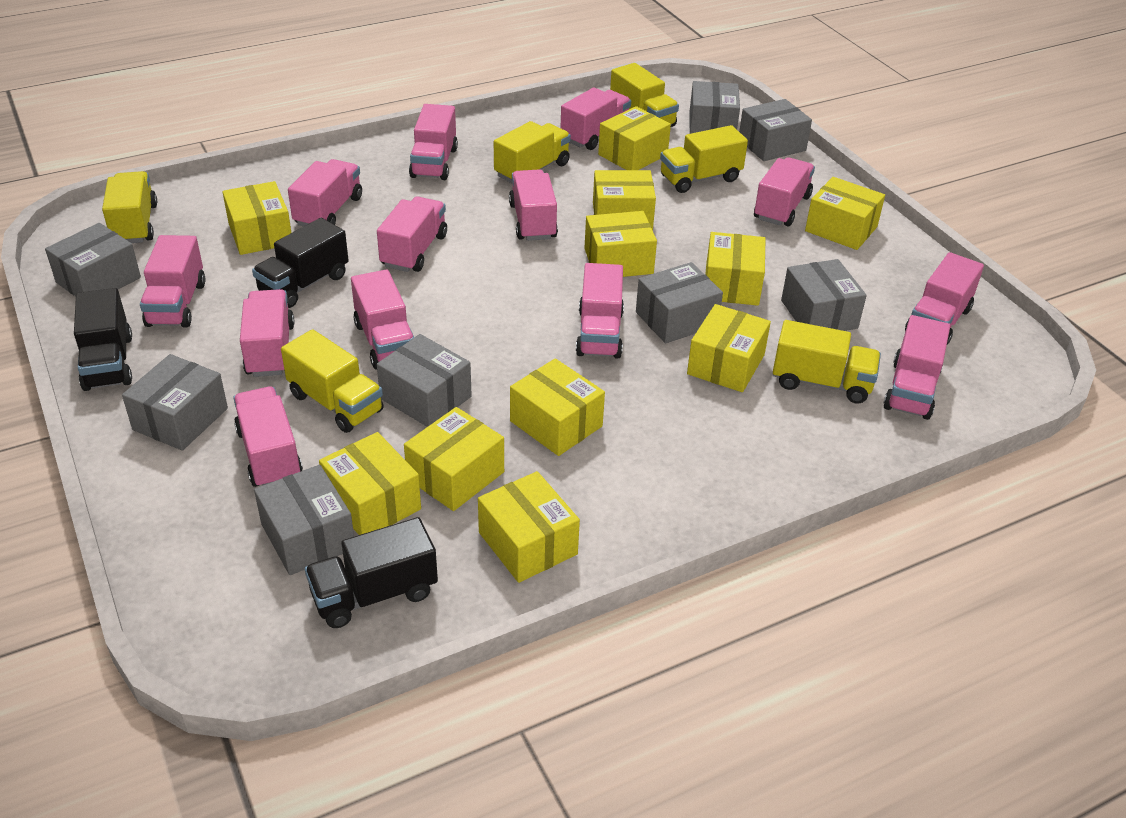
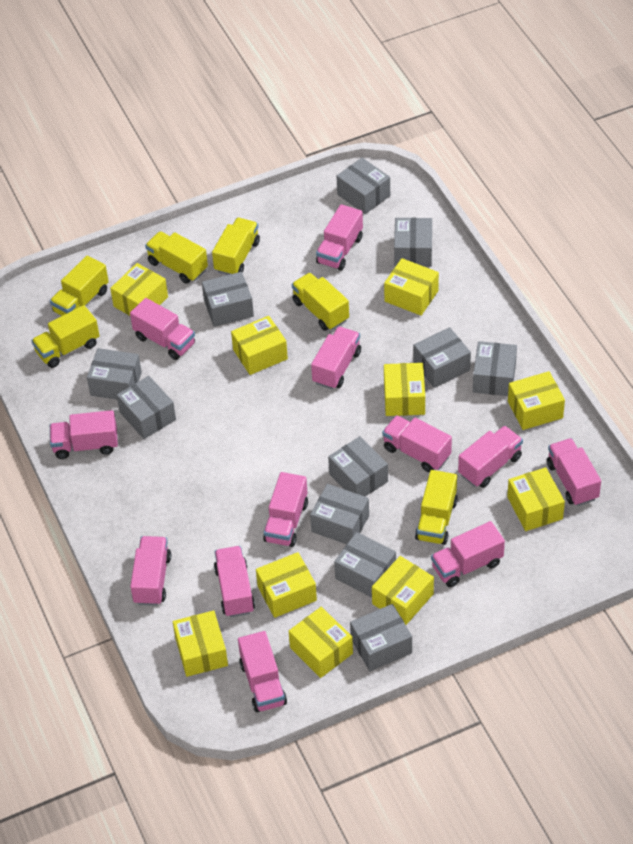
black truck: 3 -> 0
grey box: 8 -> 11
pink truck: 13 -> 12
yellow box: 11 -> 10

